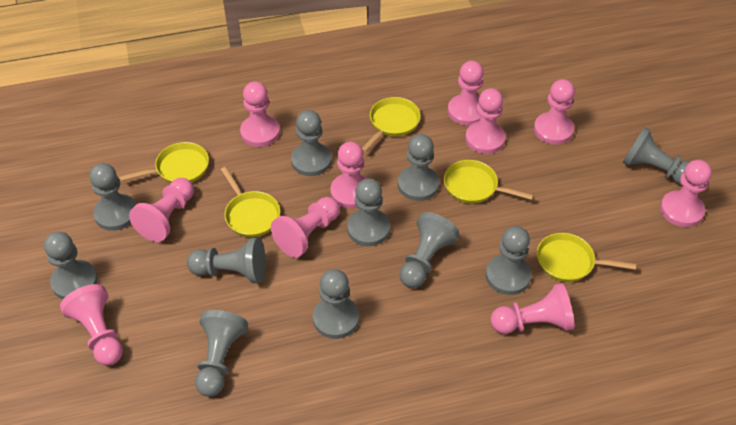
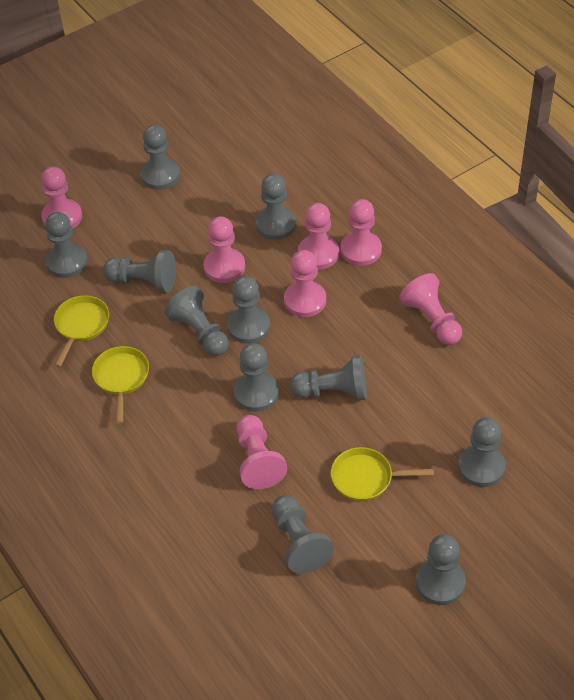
pink pawn: 10 -> 7
yellow pan: 5 -> 3

